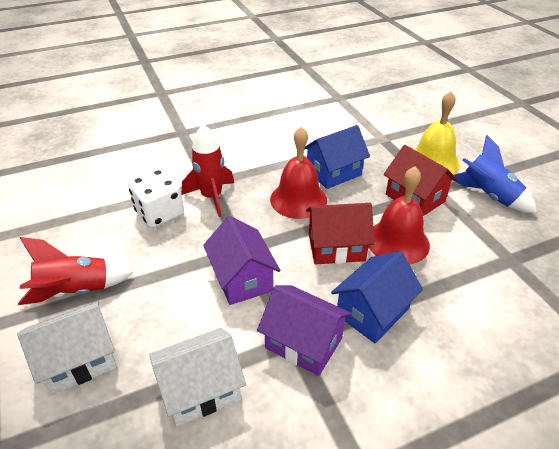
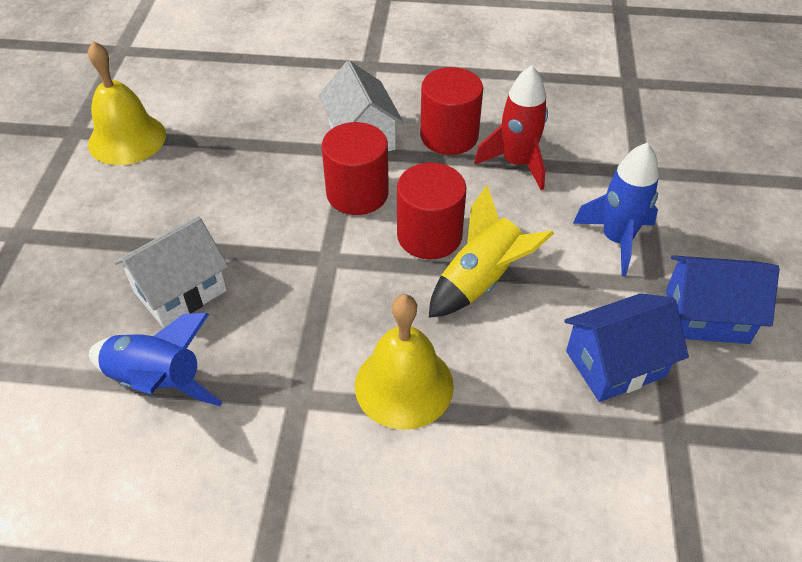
blue rocket: 1 -> 2
purple house: 2 -> 0
red bell: 2 -> 0
red cylinder: 0 -> 3
red house: 2 -> 0
red rocket: 2 -> 1
white dice: 1 -> 0
yellow bell: 1 -> 2
yellow rocket: 0 -> 1

